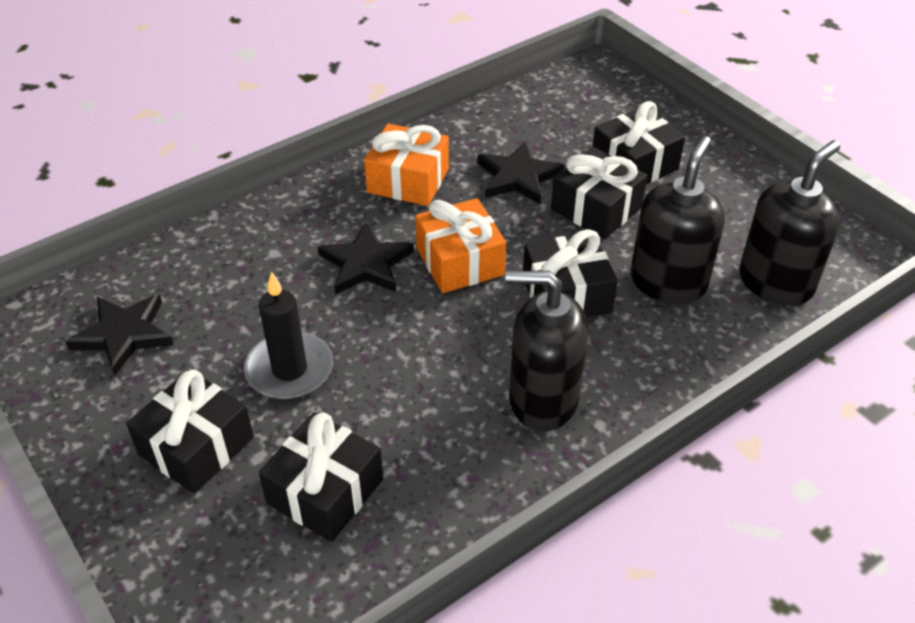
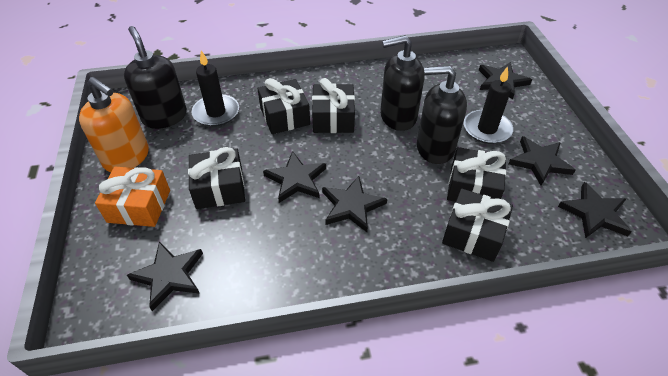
black candle: 1 -> 2
black star: 3 -> 6
orange gift: 2 -> 1
orange soap dispenser: 0 -> 1

